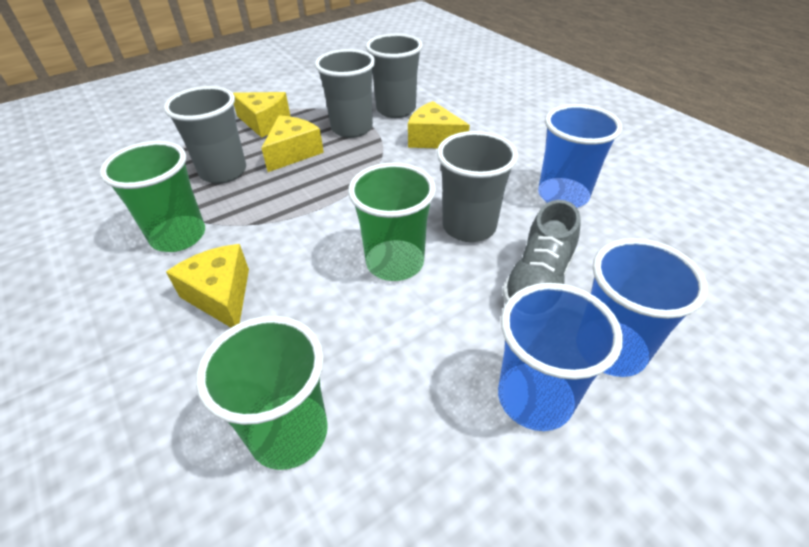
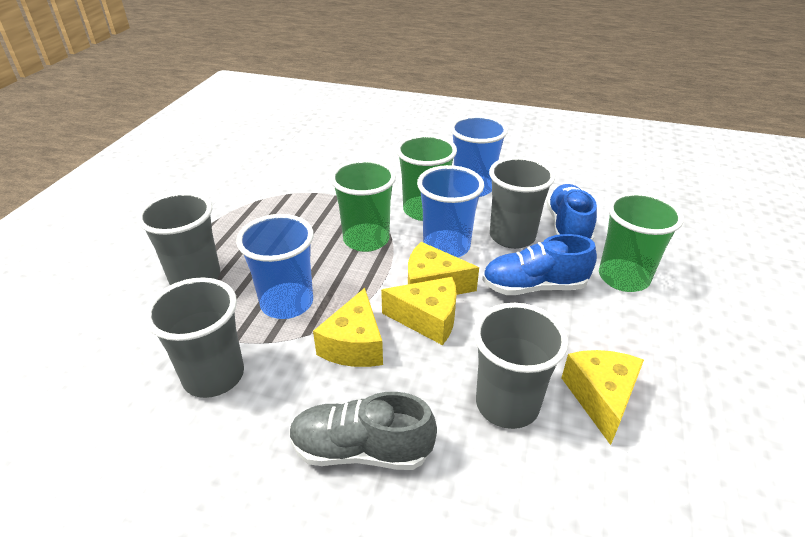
blue shoe: 0 -> 2

